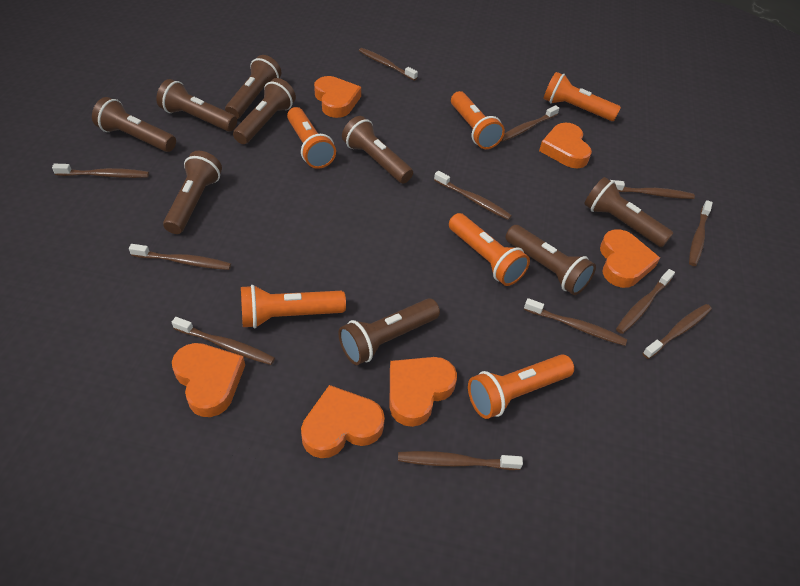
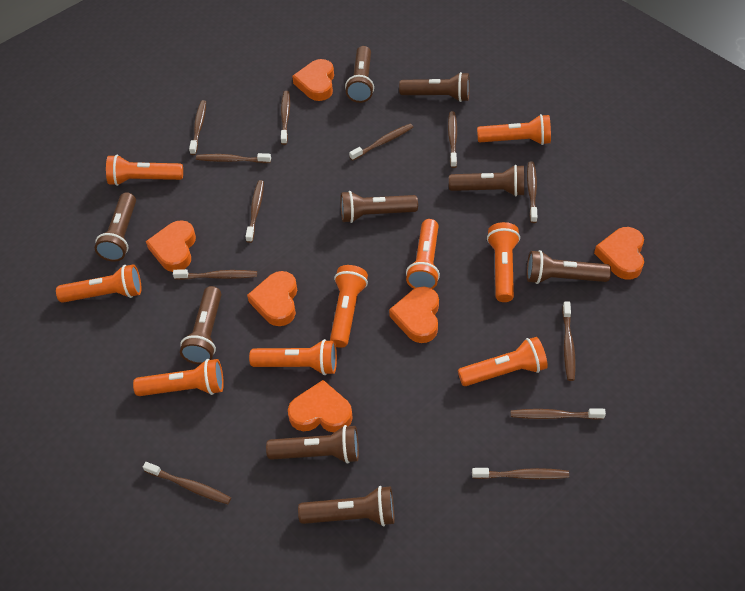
orange flashlight: 6 -> 9

